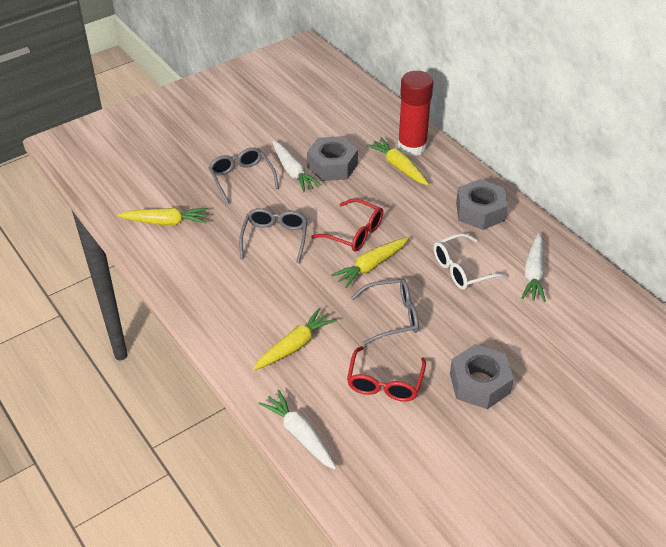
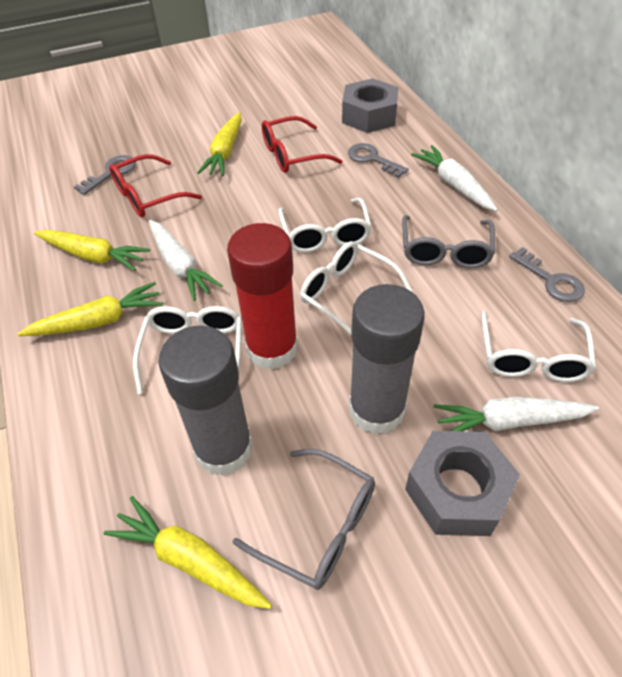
grey glasses: 3 -> 2
grey glue stick: 0 -> 2
grey key: 0 -> 3
grey nut: 3 -> 2
white glasses: 1 -> 4

